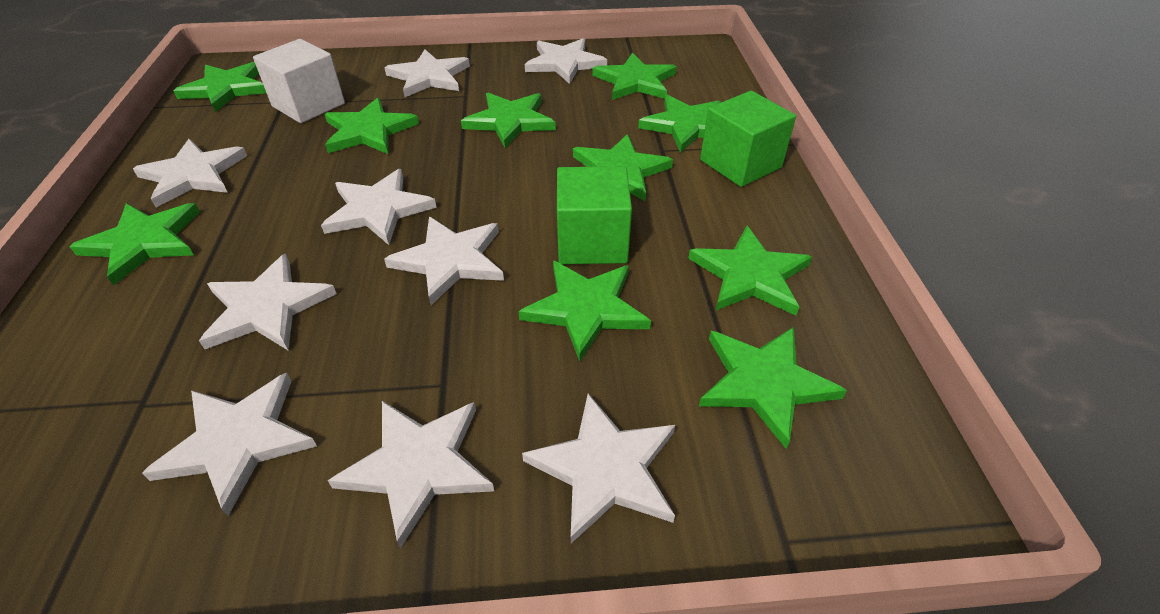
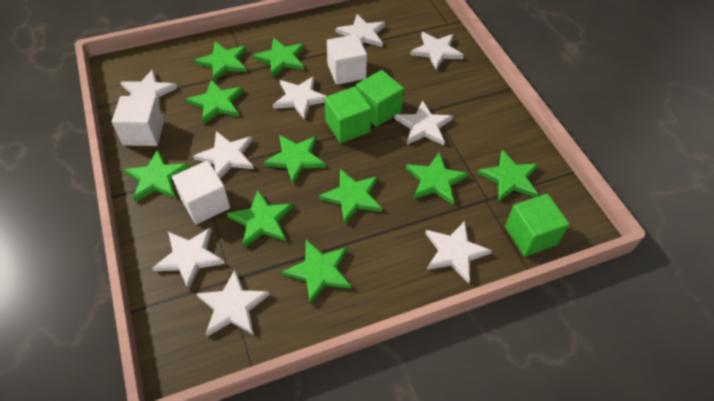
green cube: 2 -> 3
white cube: 1 -> 3

